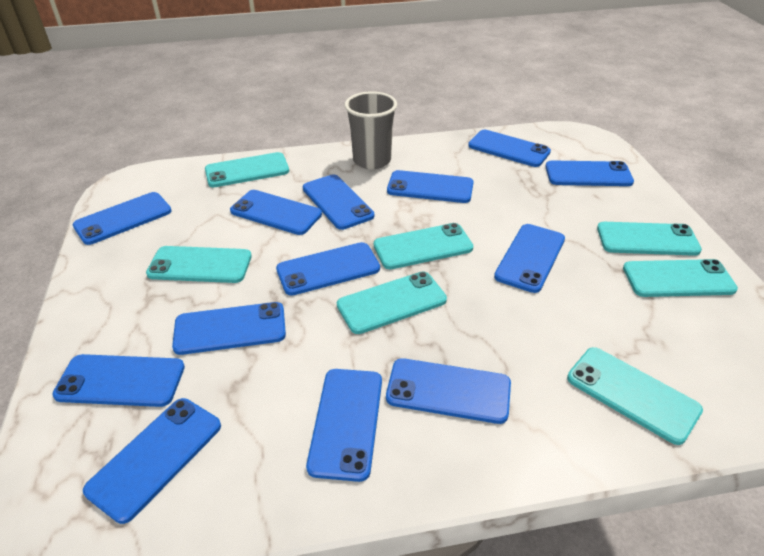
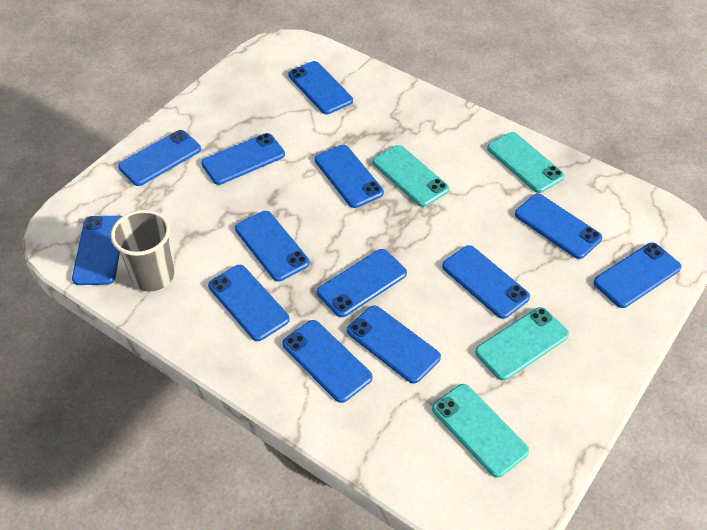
turquoise phone: 7 -> 4

